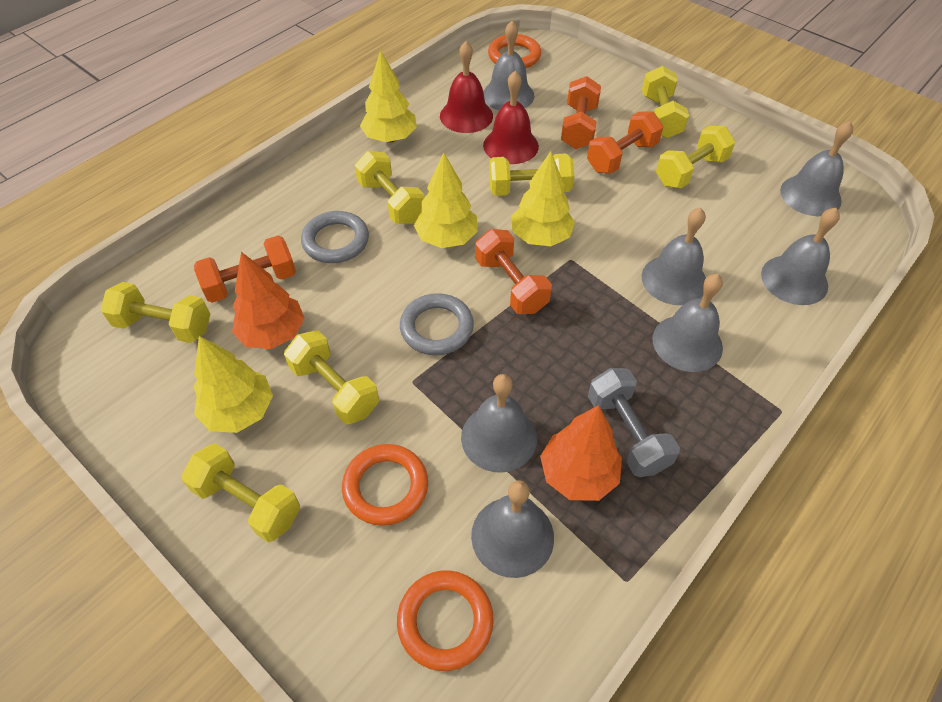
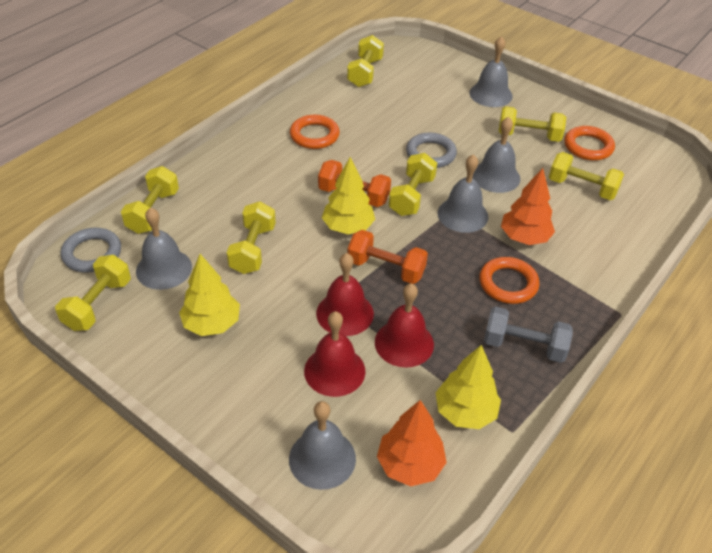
grey bell: 7 -> 5
orange dumbbell: 4 -> 2
red bell: 2 -> 3
yellow tree: 4 -> 3

